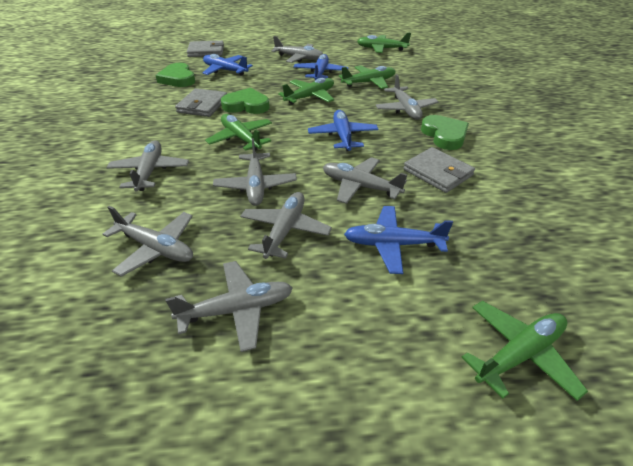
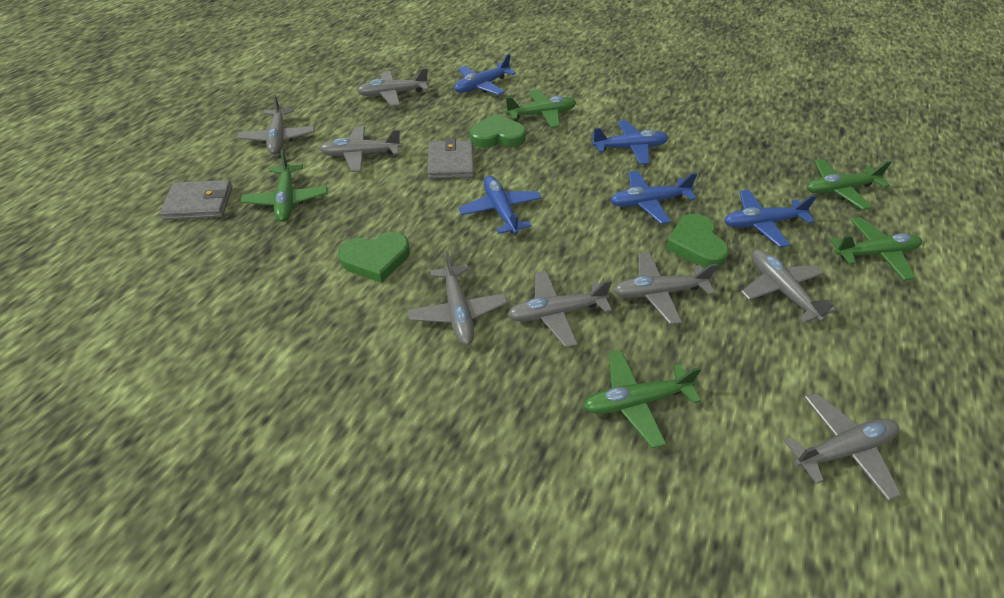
blue plane: 4 -> 5
grey wallet: 3 -> 2

